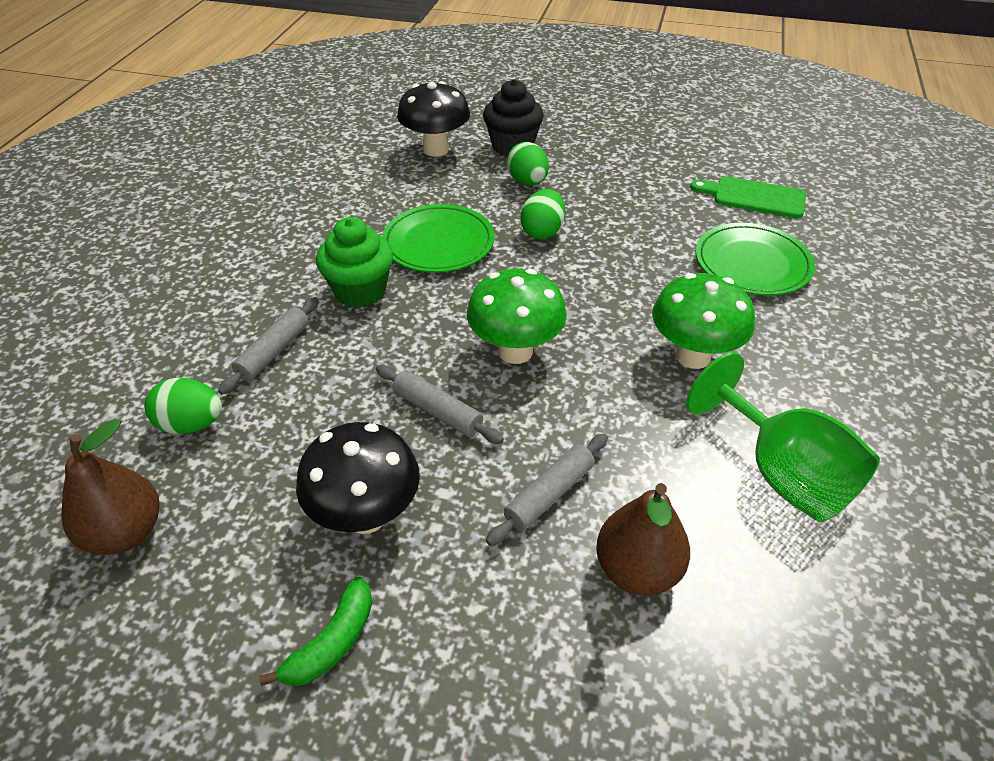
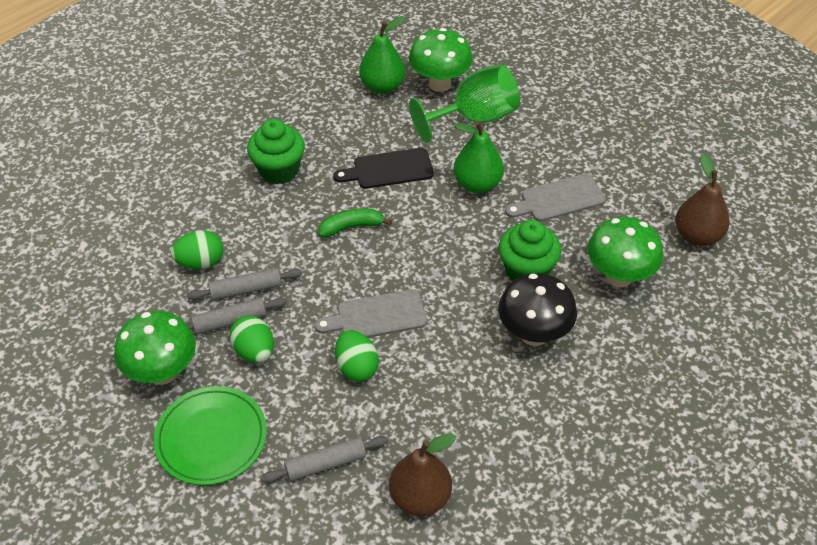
black cupcake: 1 -> 0
black cutting board: 0 -> 1
black mushroom: 2 -> 1
green cupcake: 1 -> 2
green cutting board: 1 -> 0
green mushroom: 2 -> 3
green pear: 0 -> 2
green plate: 2 -> 1
grey cutting board: 0 -> 2

